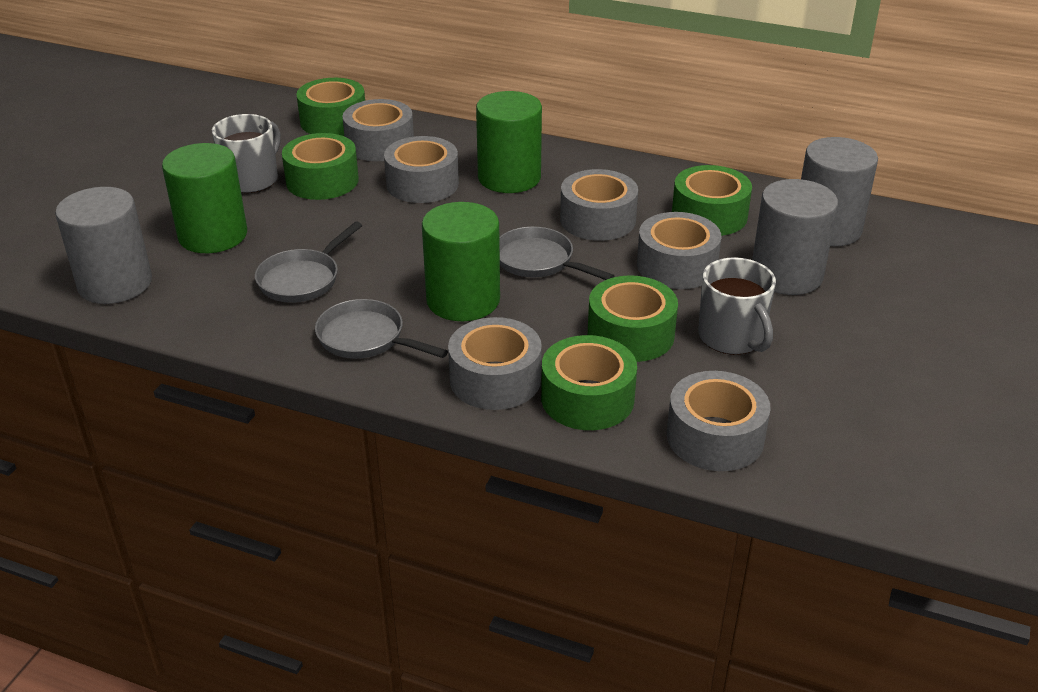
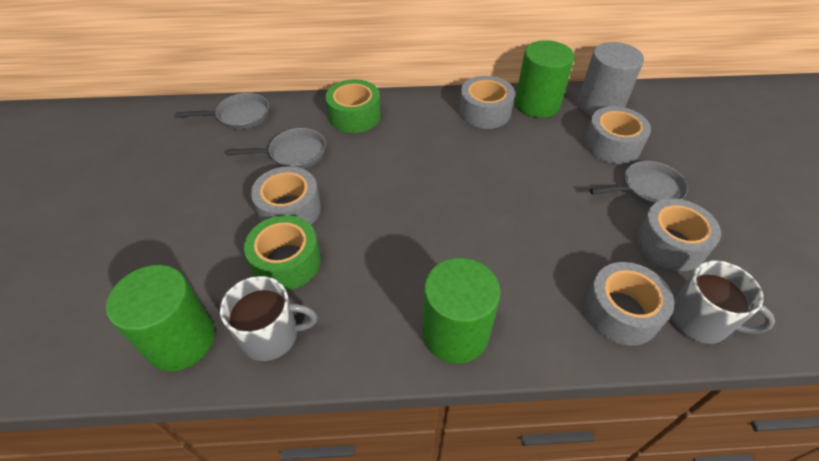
green tape: 5 -> 2
grey cylinder: 3 -> 1
grey tape: 6 -> 5

